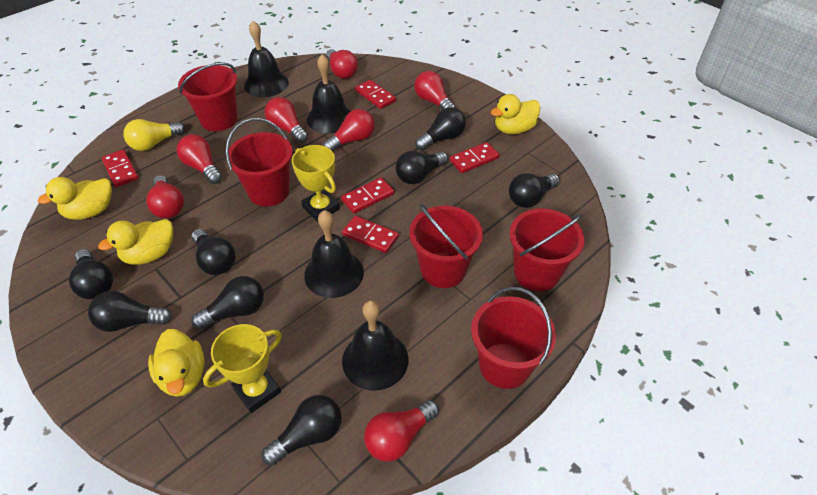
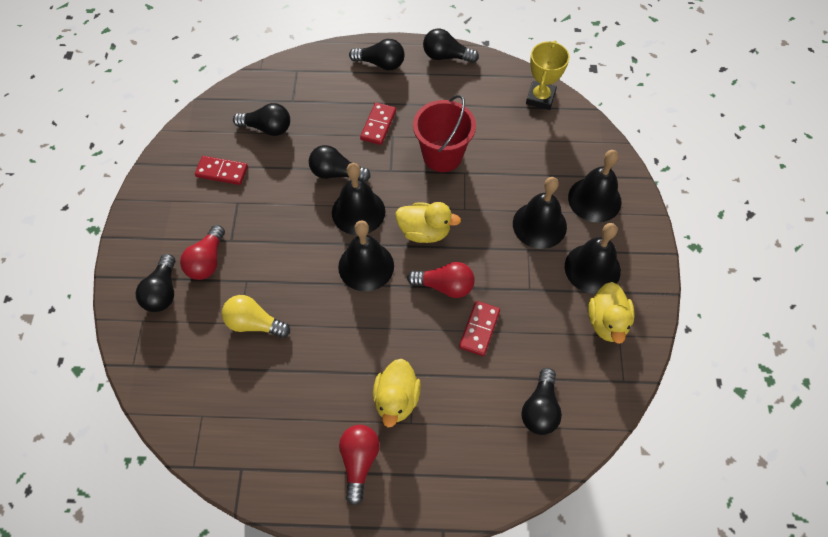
black bell: 4 -> 5
black light bulb: 8 -> 6
red bucket: 5 -> 1
red domino: 5 -> 3
red light bulb: 7 -> 3
yellow duck: 4 -> 3
yellow trophy: 2 -> 1

